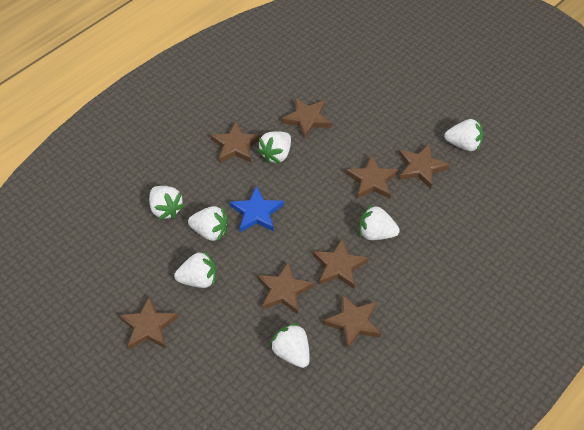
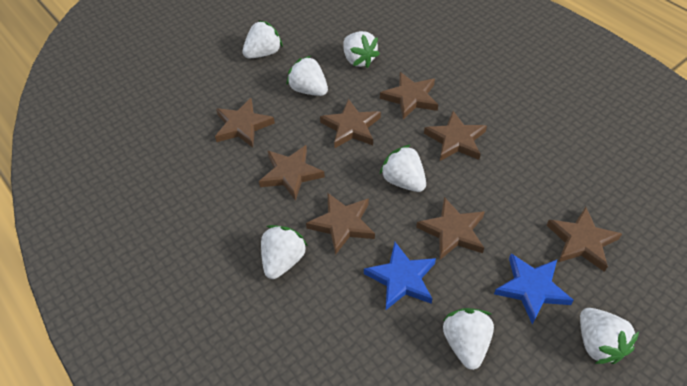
blue star: 1 -> 2

